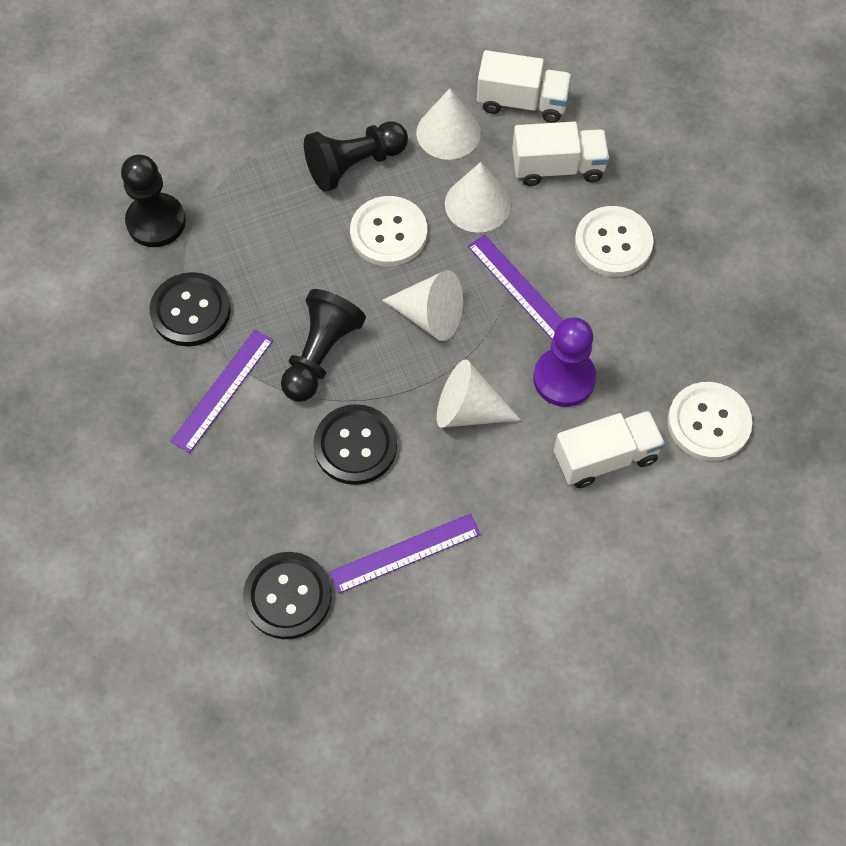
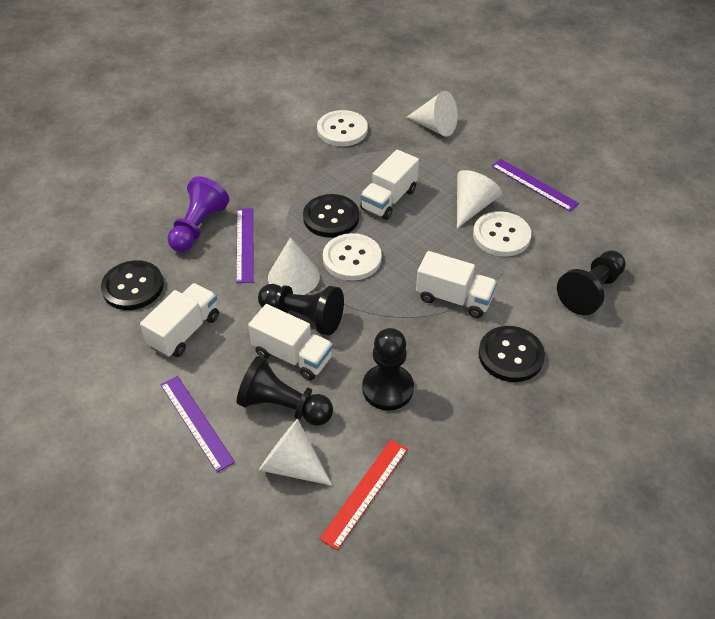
black pawn: 3 -> 4
red ruler: 0 -> 1
white truck: 3 -> 4

